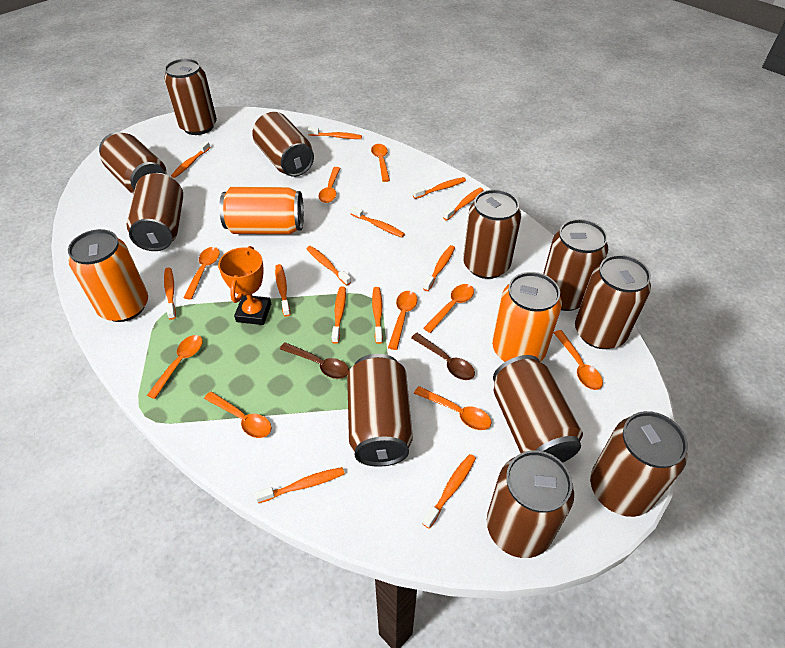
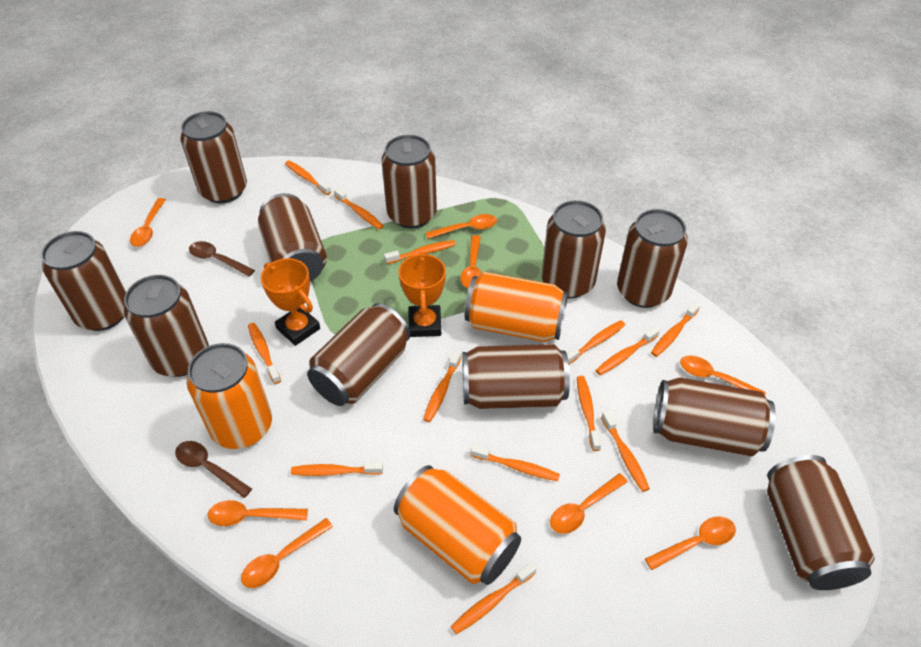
orange spoon: 9 -> 8
orange trophy: 1 -> 2

